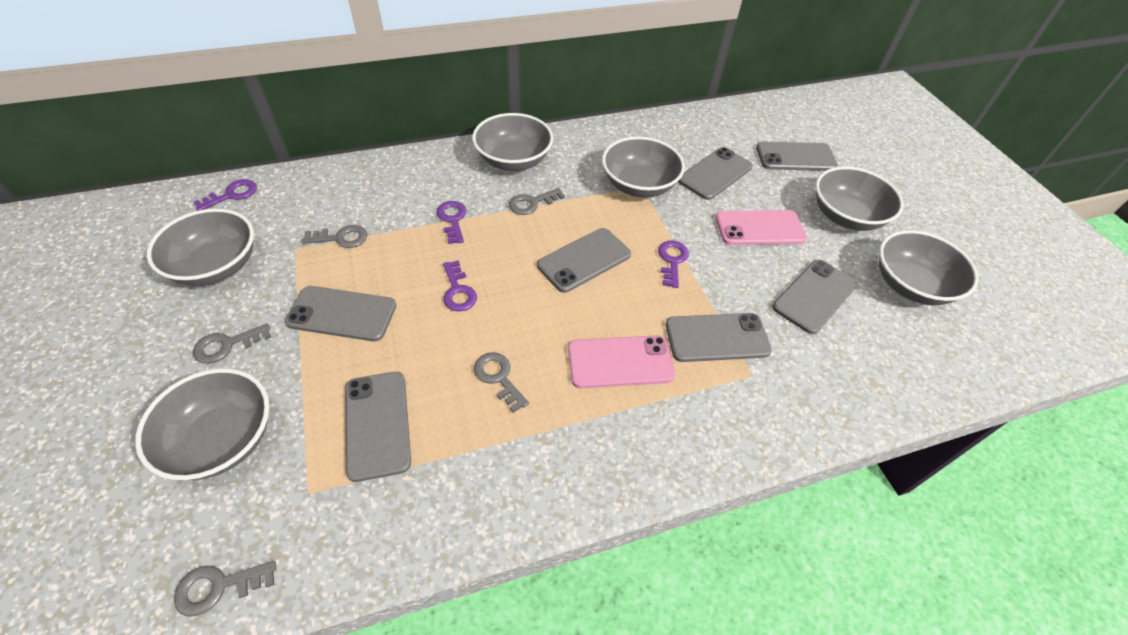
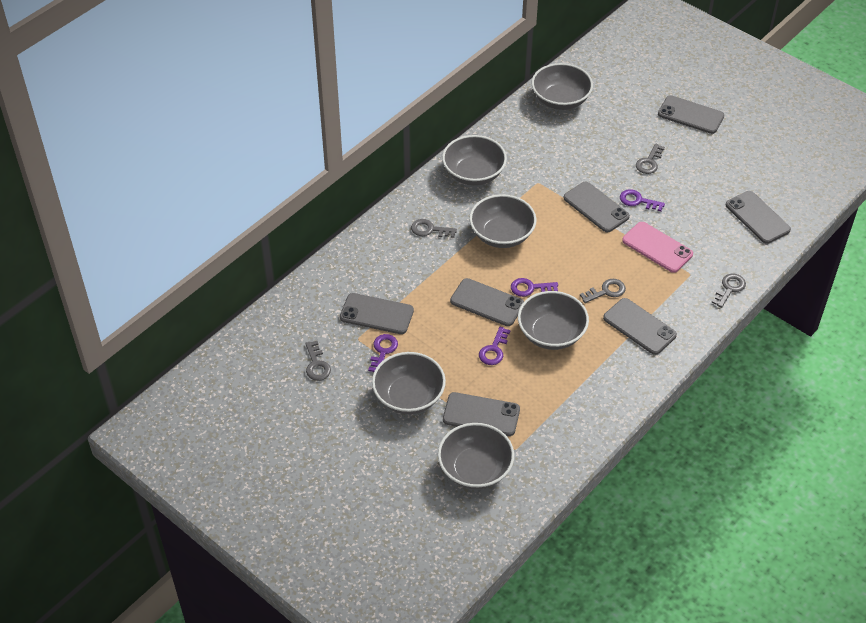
pink phone: 2 -> 1

